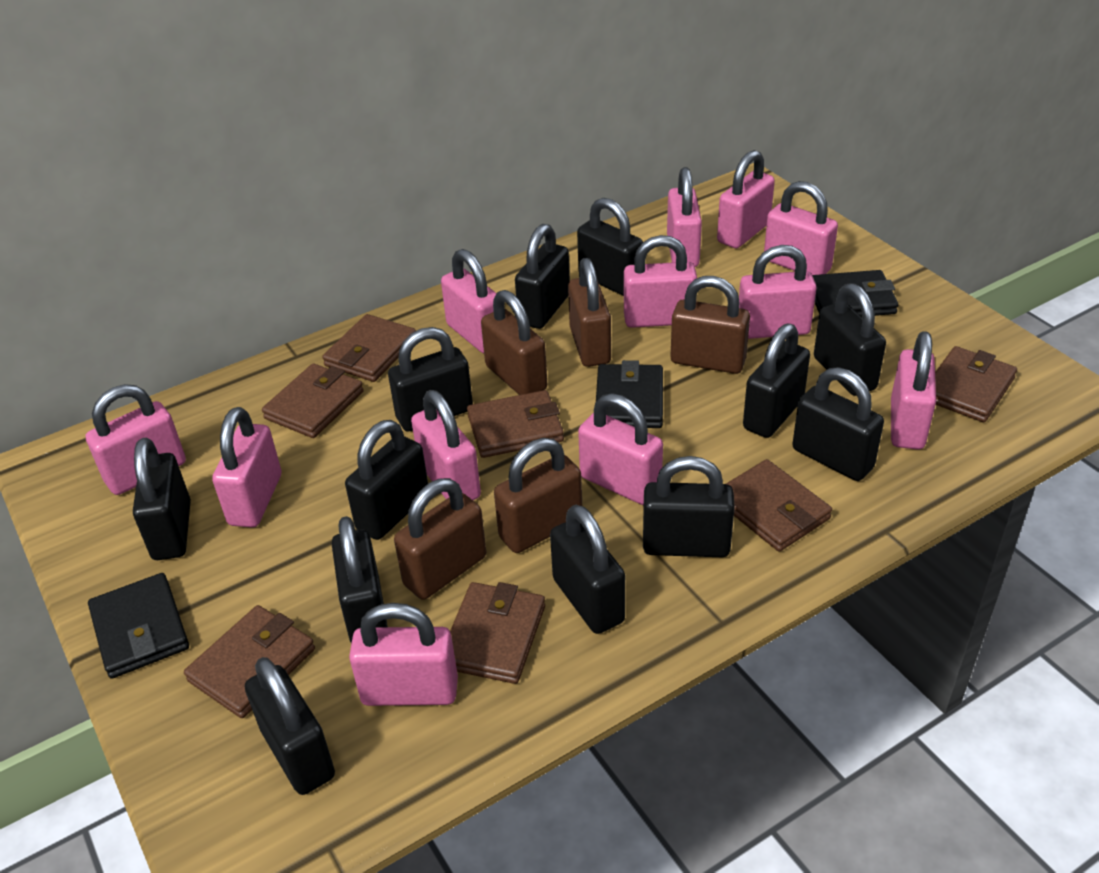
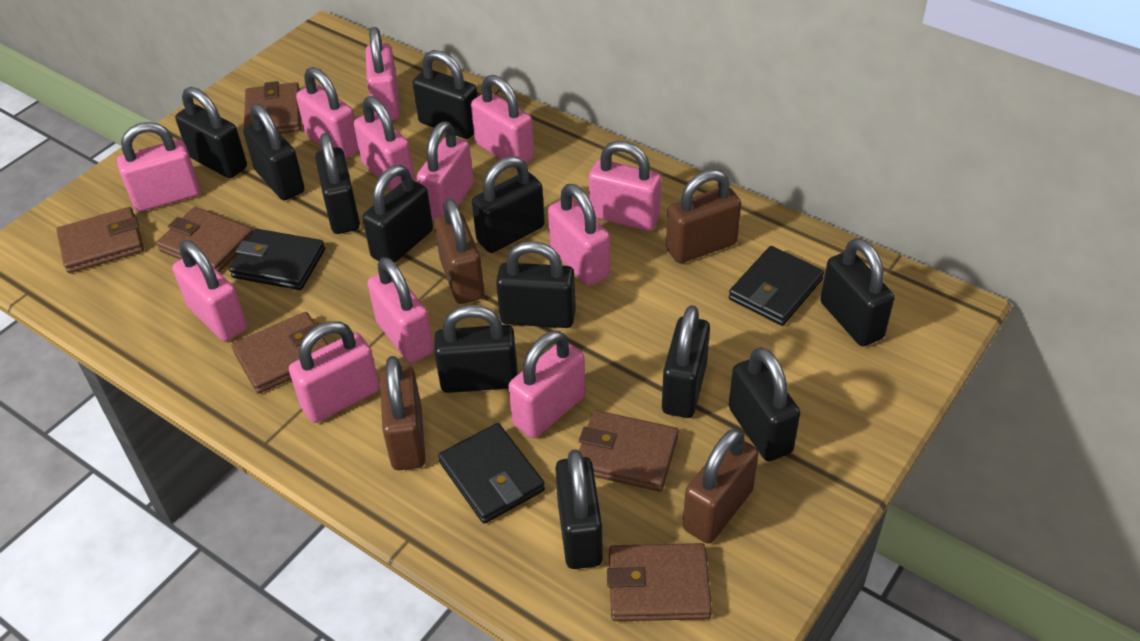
brown padlock: 5 -> 4
brown wallet: 7 -> 6

